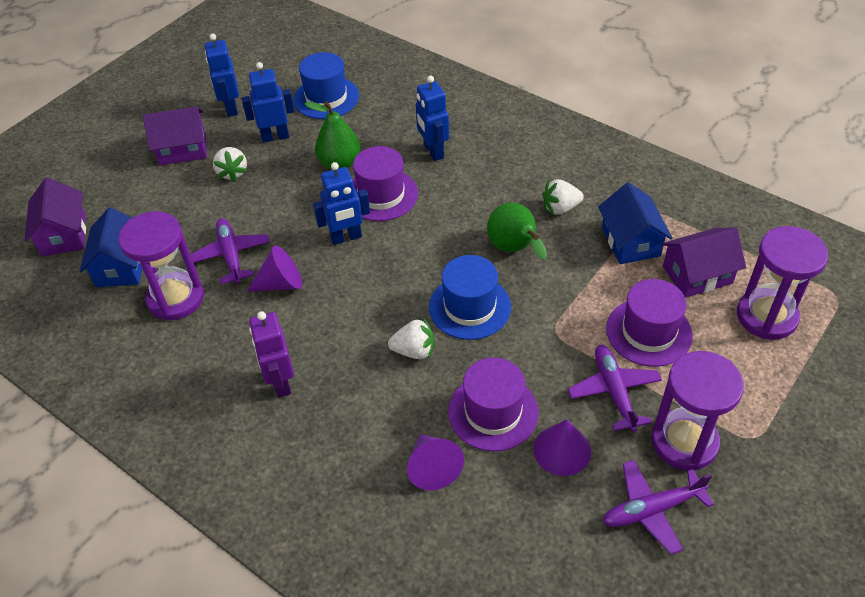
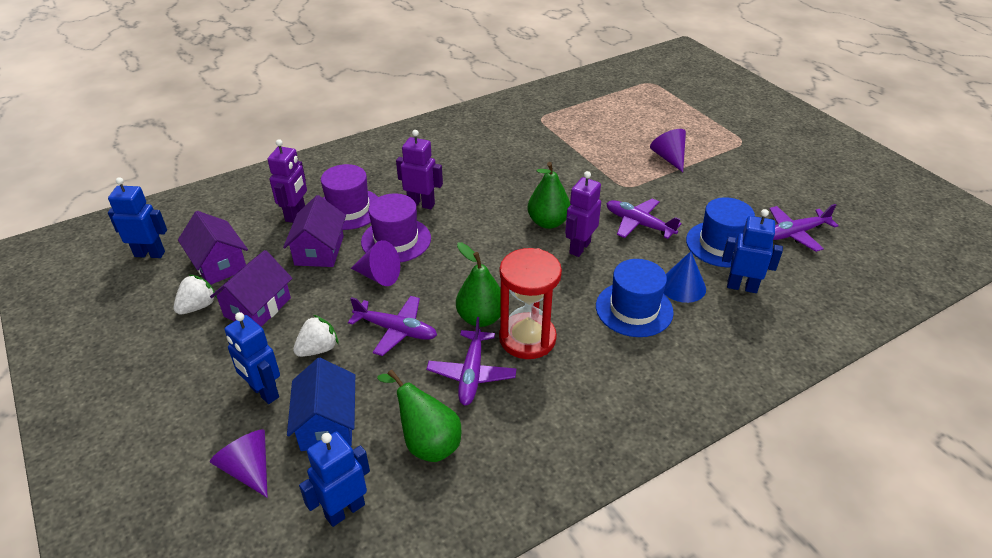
blue cone: 0 -> 1
blue house: 2 -> 1
green pear: 2 -> 3
purple hat: 3 -> 2
purple hourglass: 3 -> 0
purple plane: 3 -> 4
purple robot: 1 -> 3
red hourglass: 0 -> 1
white strawberry: 3 -> 2

